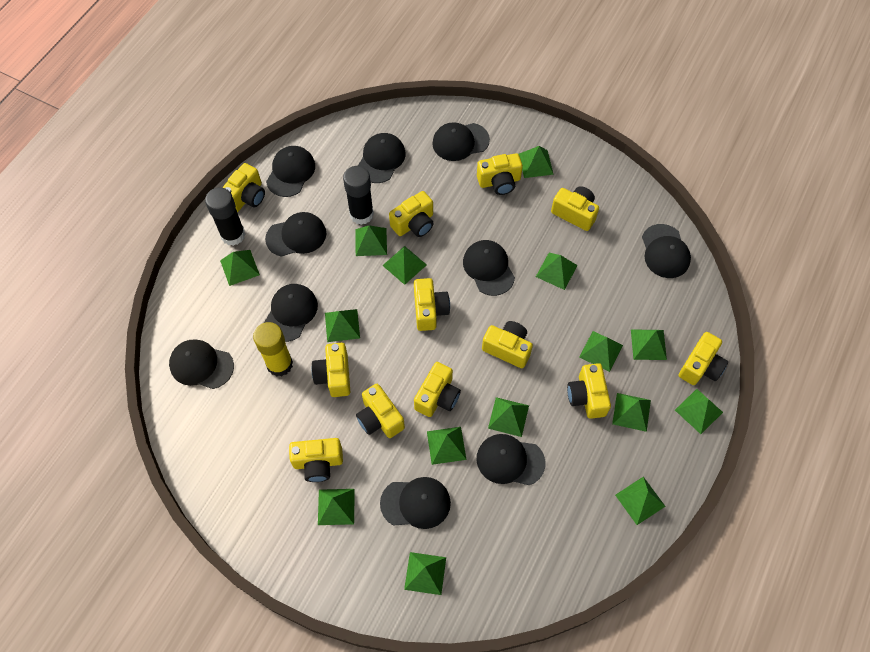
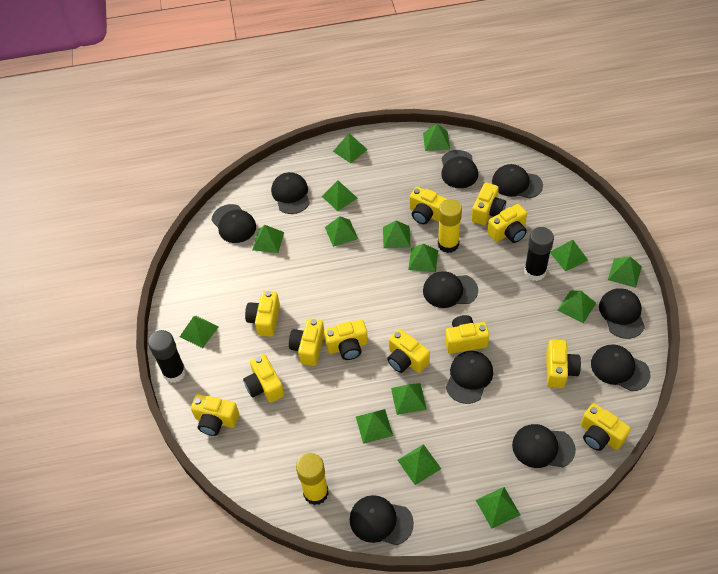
yellow glue stick: 1 -> 2

